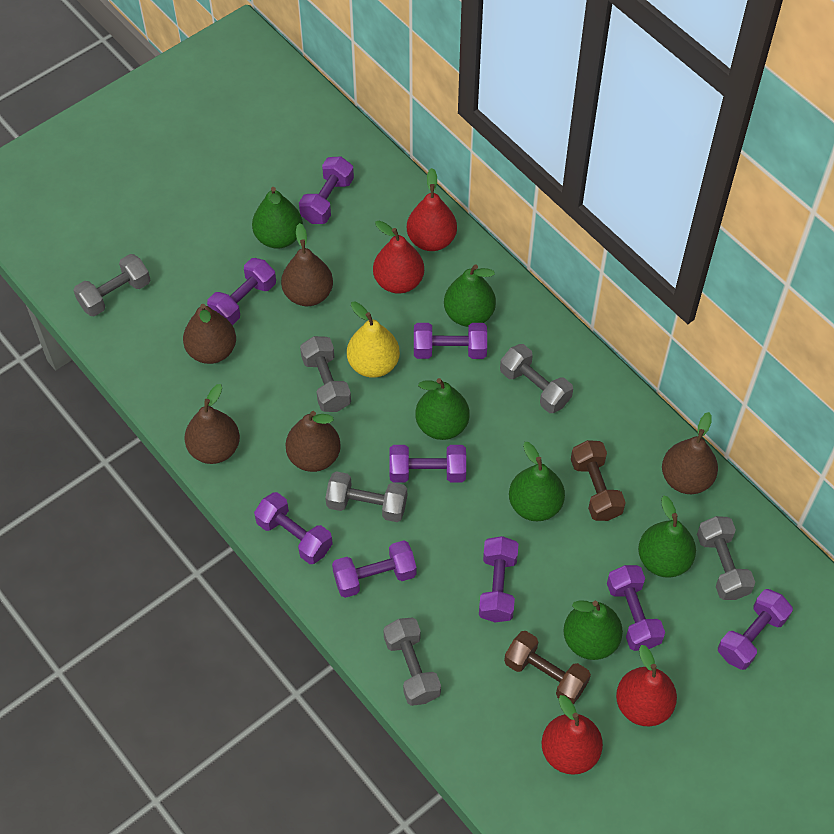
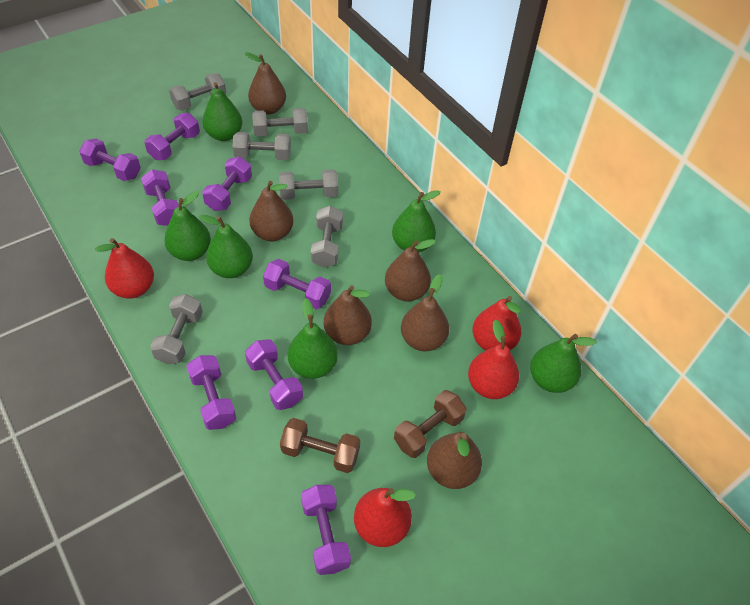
brown pear: 5 -> 6
purple dumbbell: 9 -> 8
yellow pear: 1 -> 0

